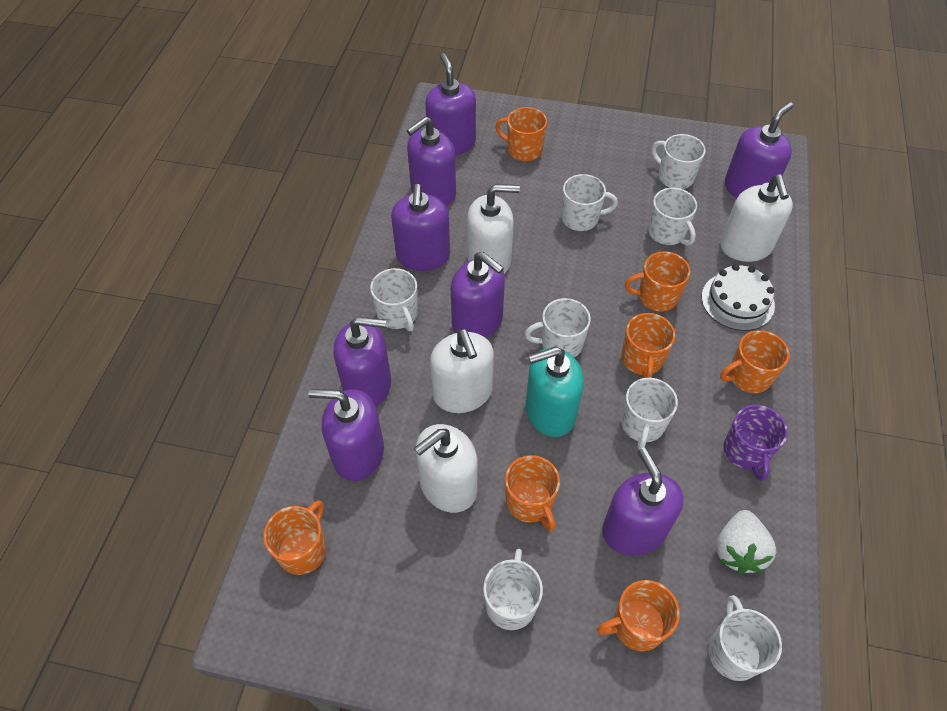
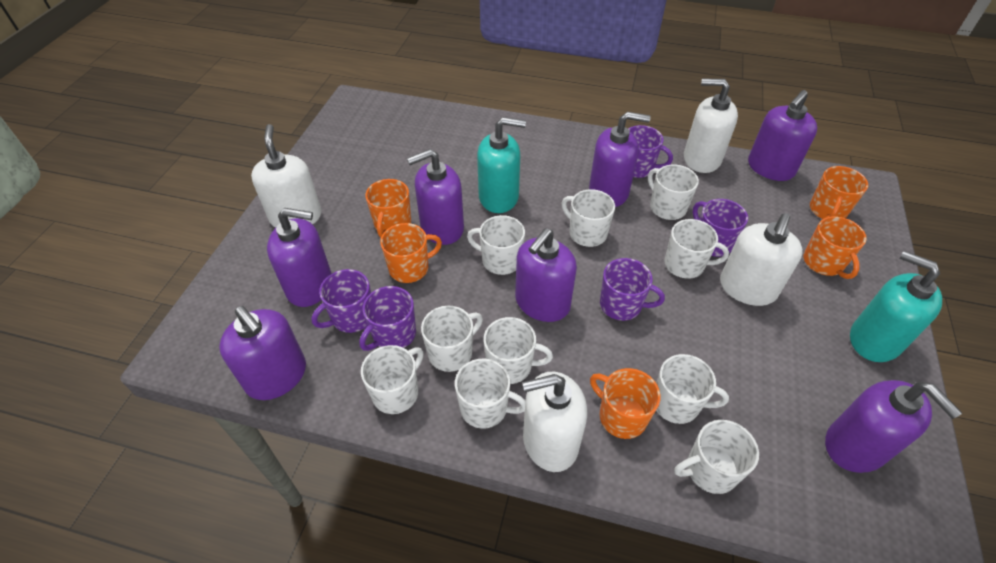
orange mug: 7 -> 5
purple mug: 1 -> 5
purple soap dispenser: 8 -> 7
turquoise soap dispenser: 1 -> 2
white cake: 1 -> 0
white mug: 8 -> 10
white strawberry: 1 -> 0

